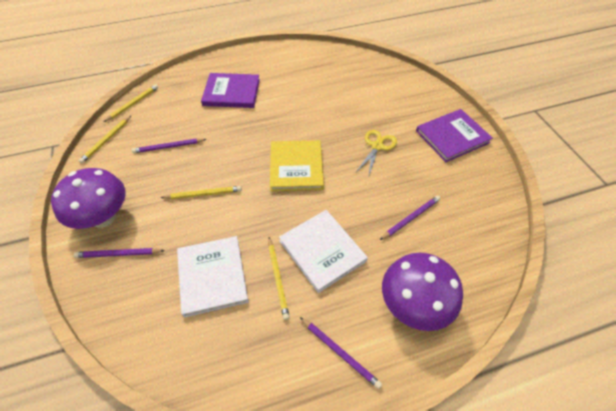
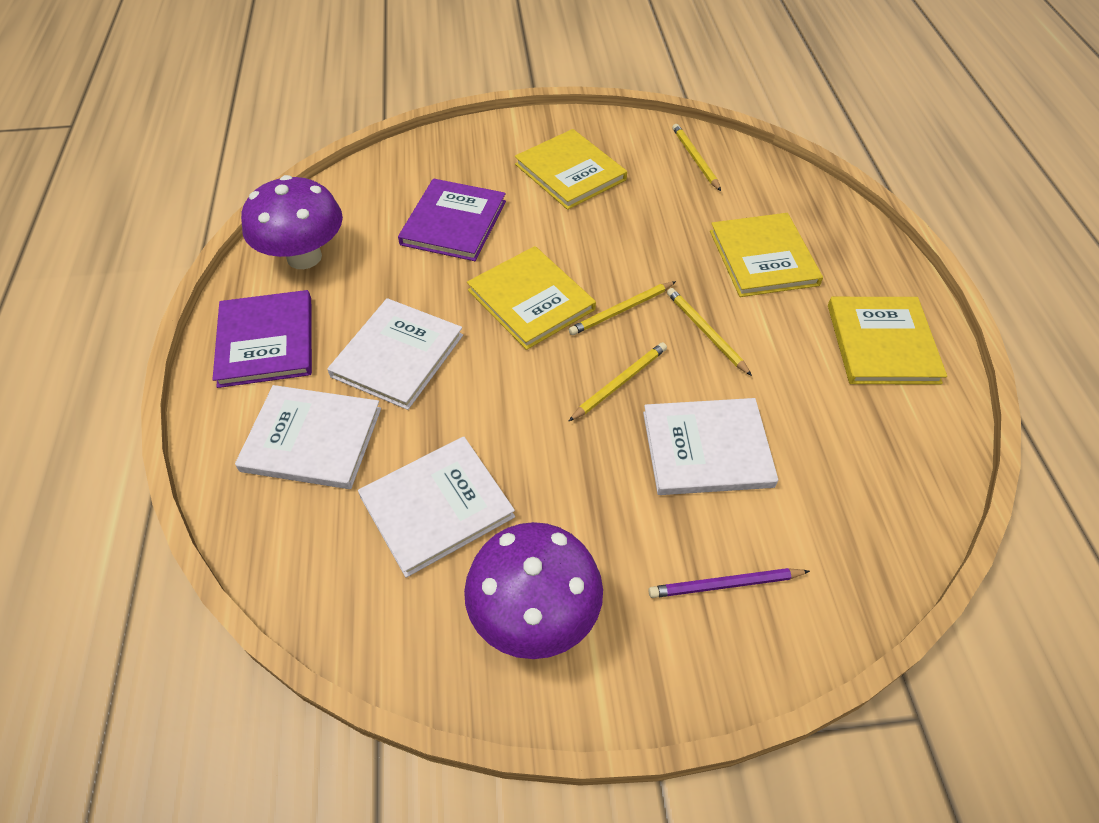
purple pencil: 4 -> 1
white book: 2 -> 4
yellow book: 1 -> 4
yellow scissors: 1 -> 0

